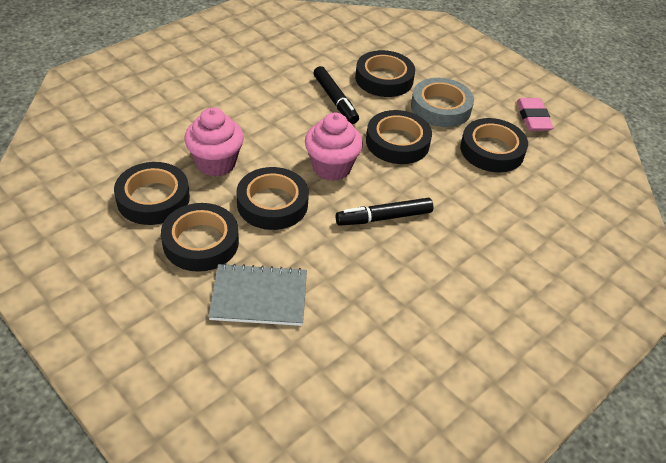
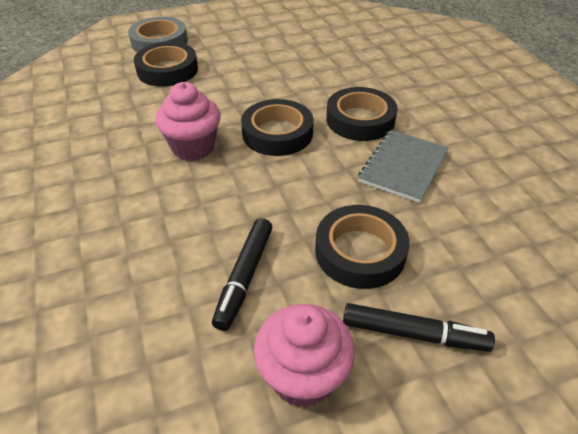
black tape: 6 -> 4
pink eraser: 1 -> 0

